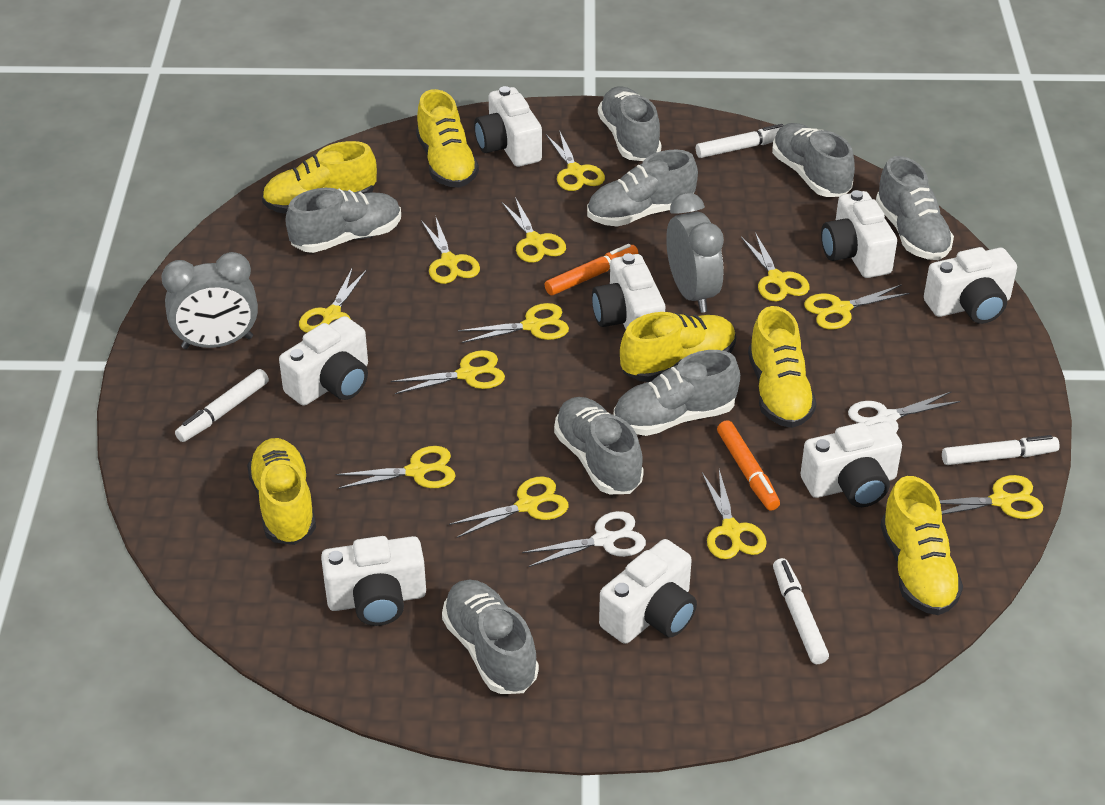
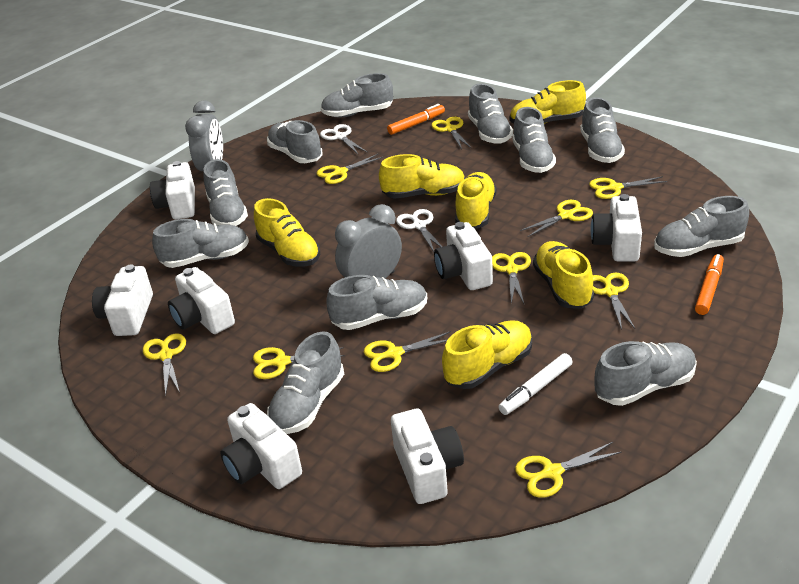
grey shoe: 8 -> 11
white camera: 8 -> 7
white marker: 4 -> 1
yellow scissors: 12 -> 10

